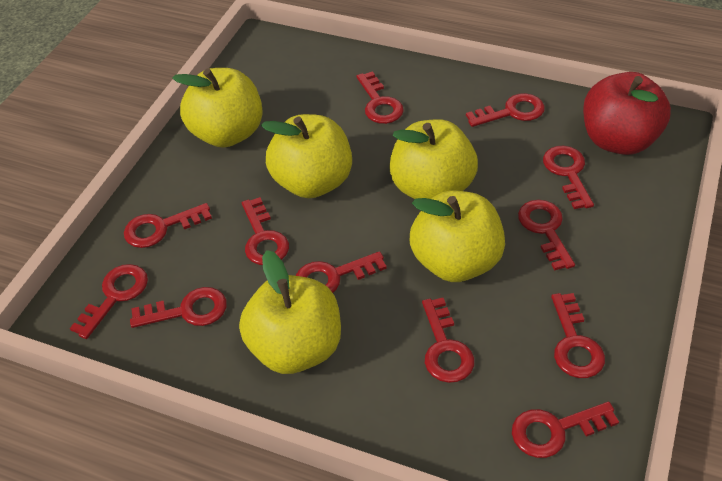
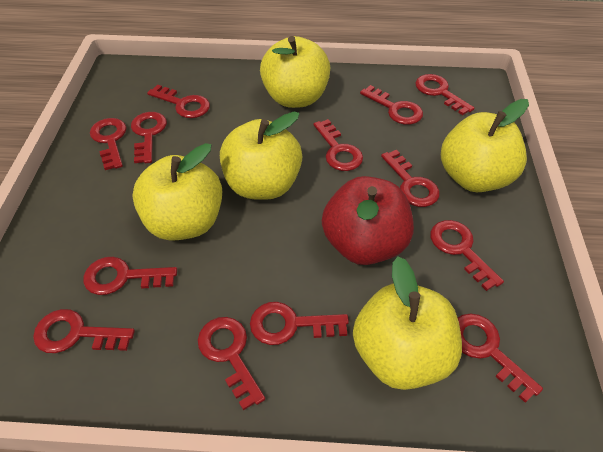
red key: 12 -> 13

